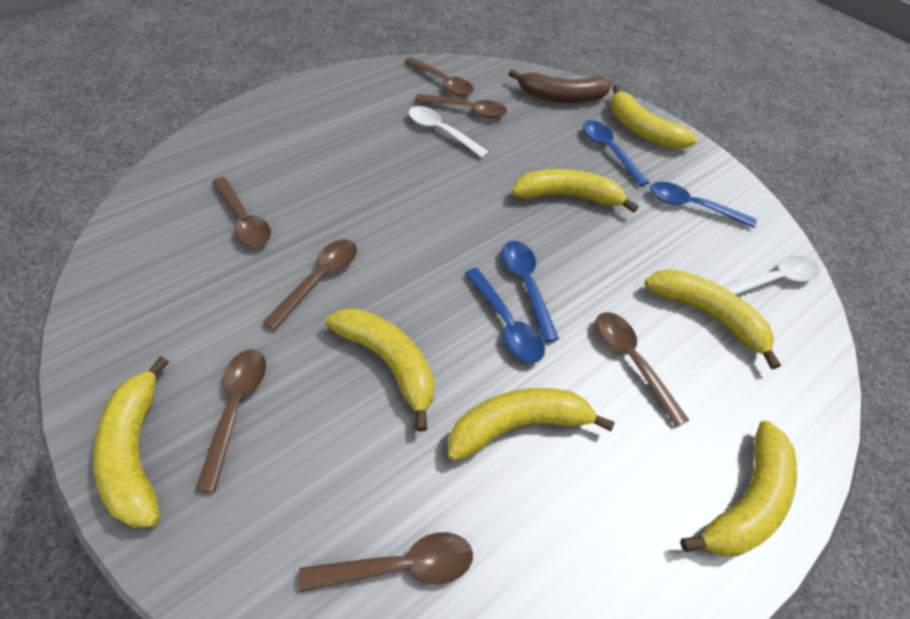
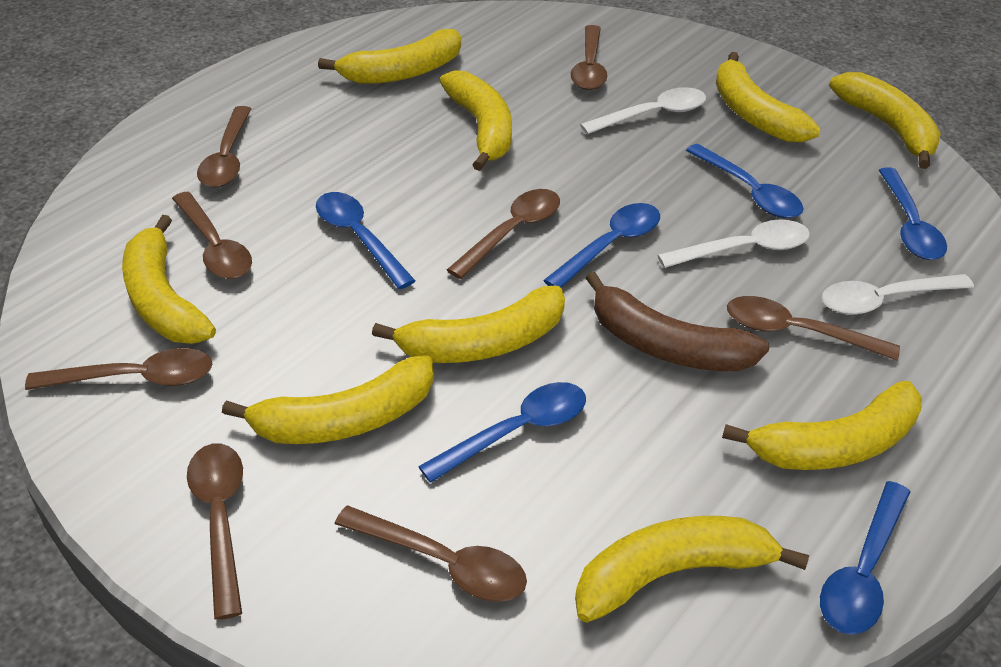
blue spoon: 4 -> 6
brown spoon: 7 -> 8
white spoon: 2 -> 3
yellow banana: 7 -> 9

